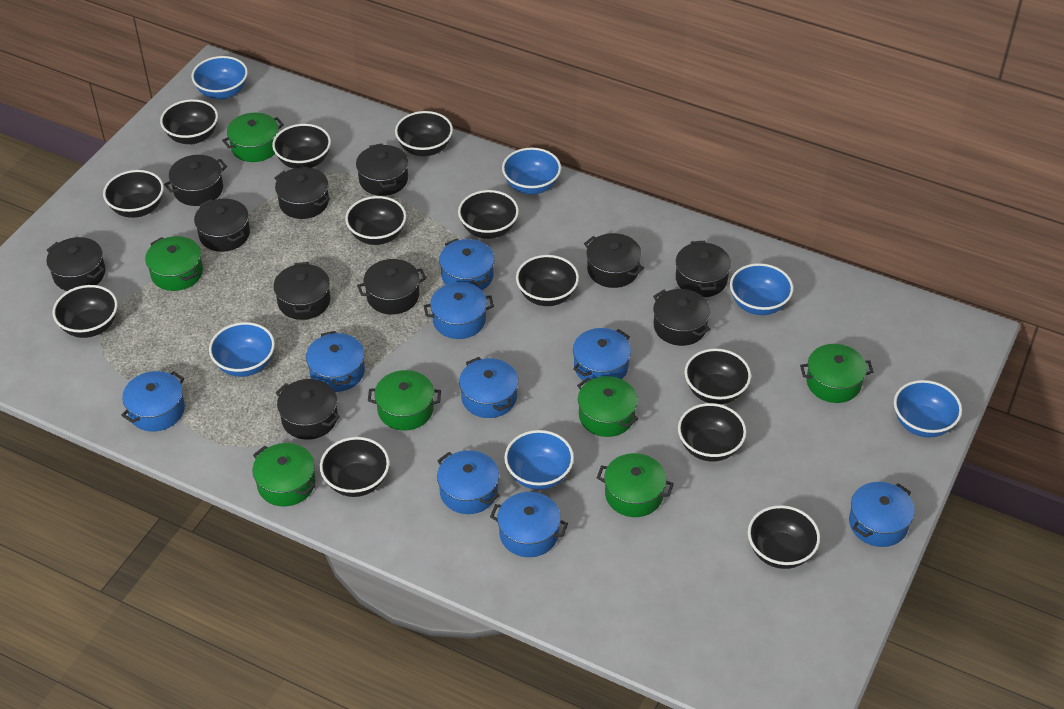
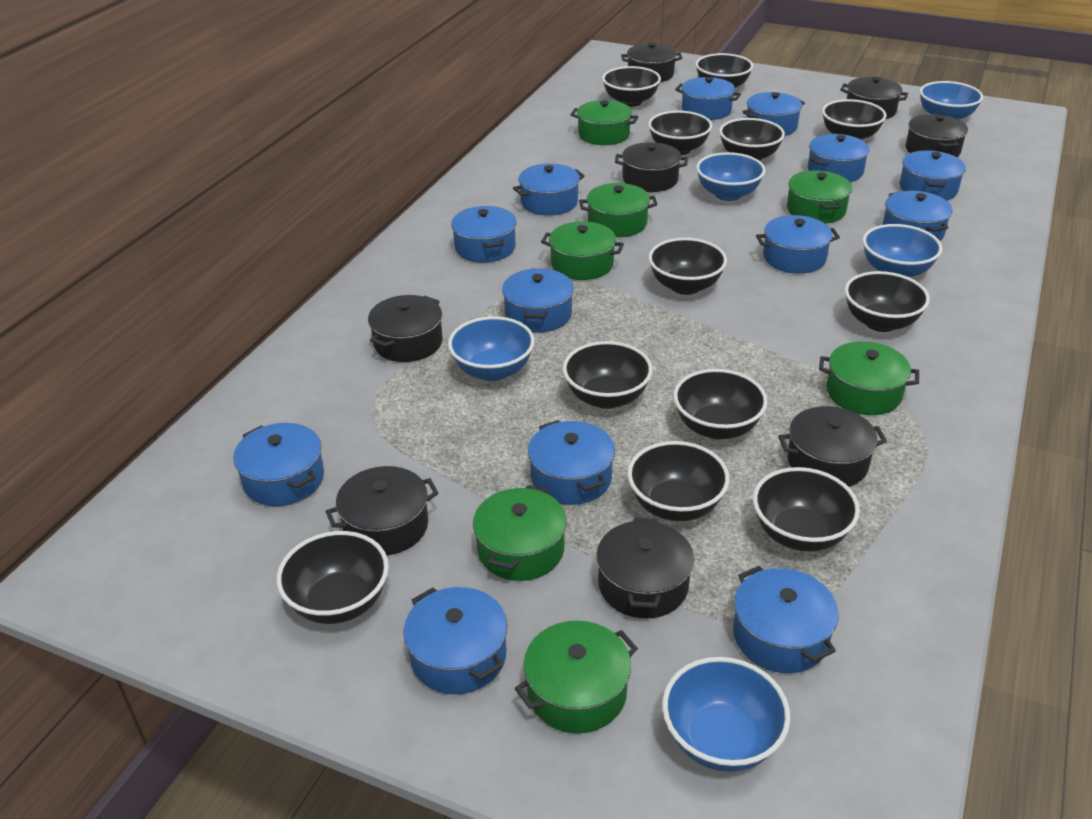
black pot: 11 -> 8
blue bowl: 6 -> 5
blue pot: 9 -> 13

